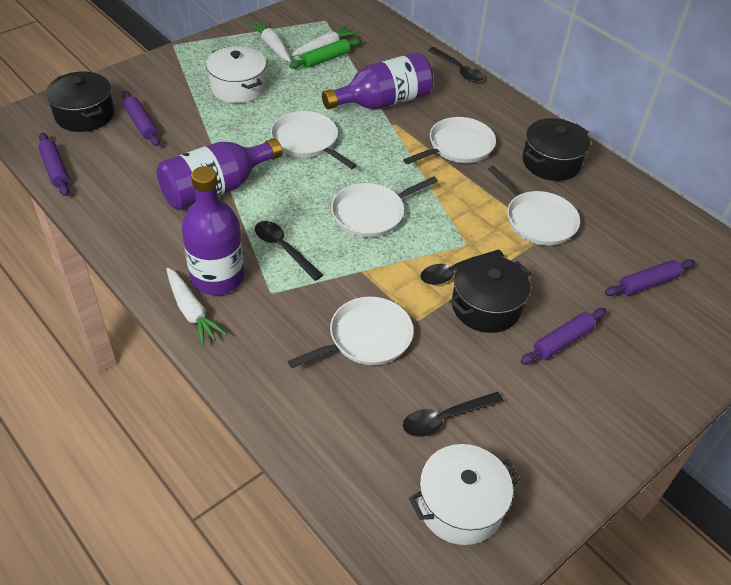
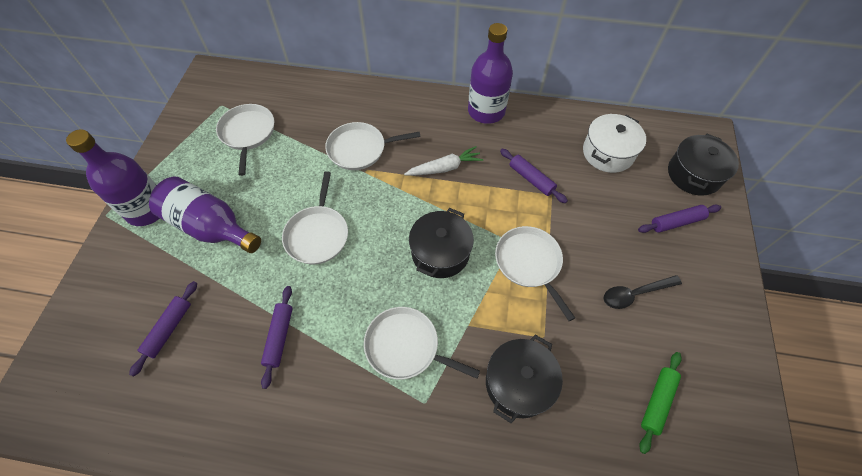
black spoon: 4 -> 1
white carrot: 3 -> 1
white pot: 2 -> 1

